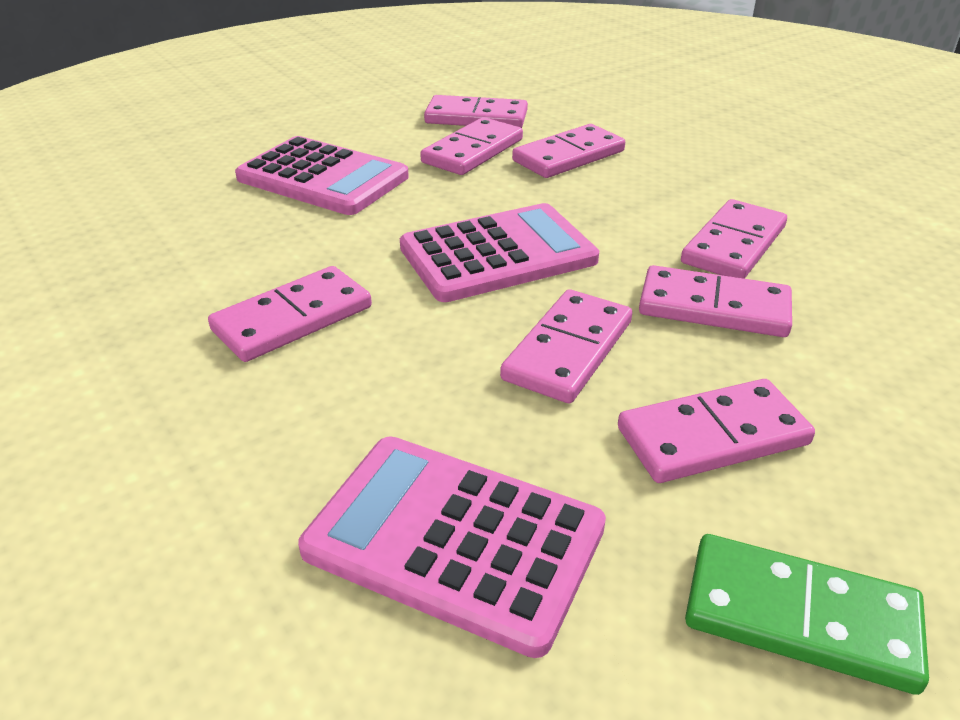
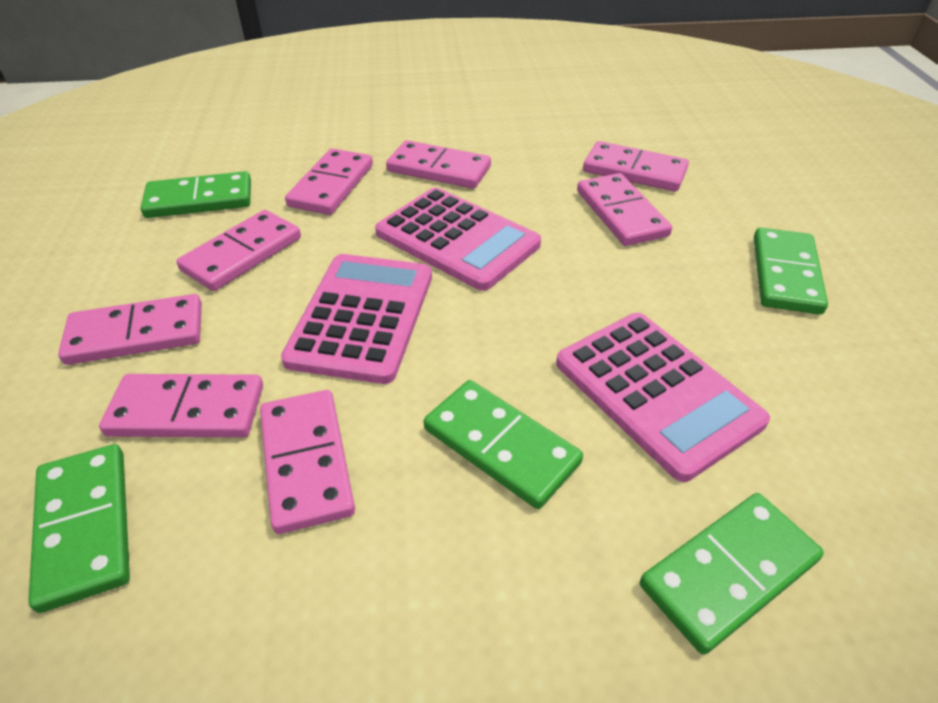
green domino: 1 -> 5

